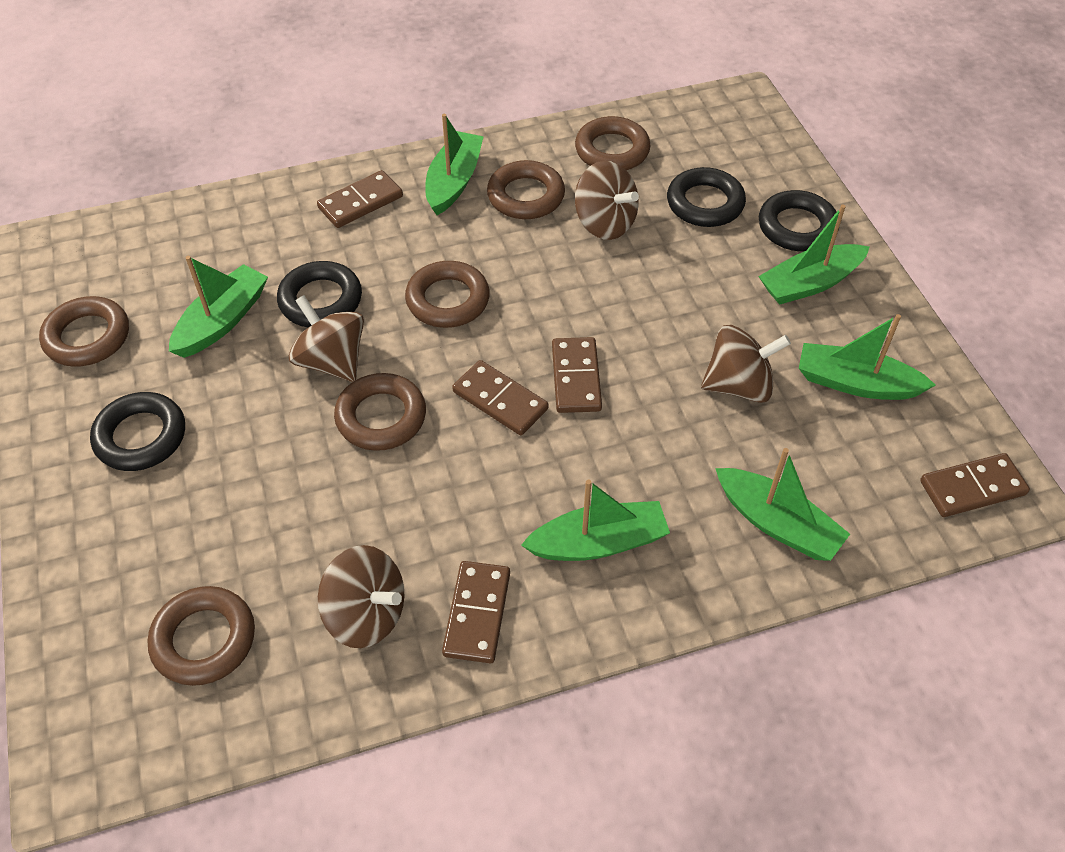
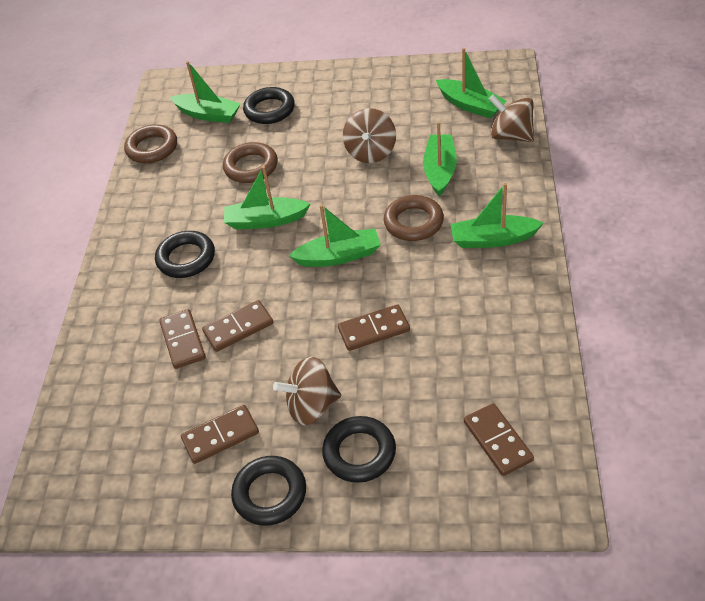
brown ring: 6 -> 3
brown spinning top: 4 -> 3

